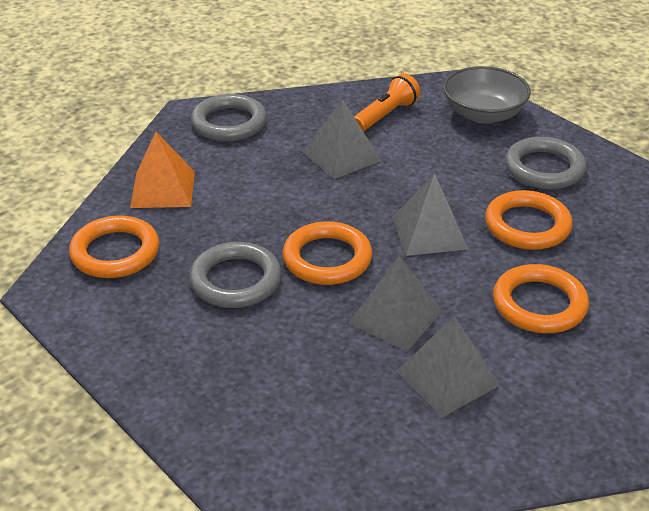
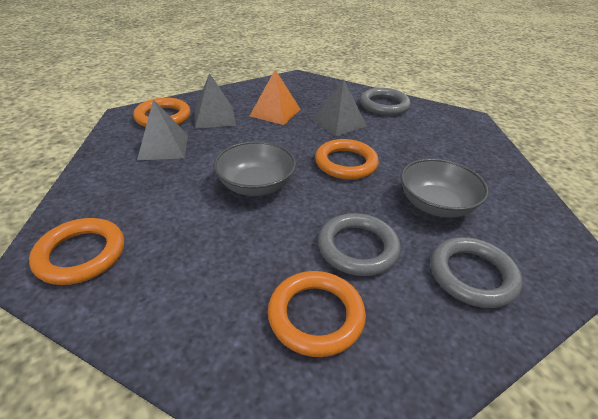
grey bowl: 1 -> 2
grey pyramid: 4 -> 3
orange flashlight: 1 -> 0

